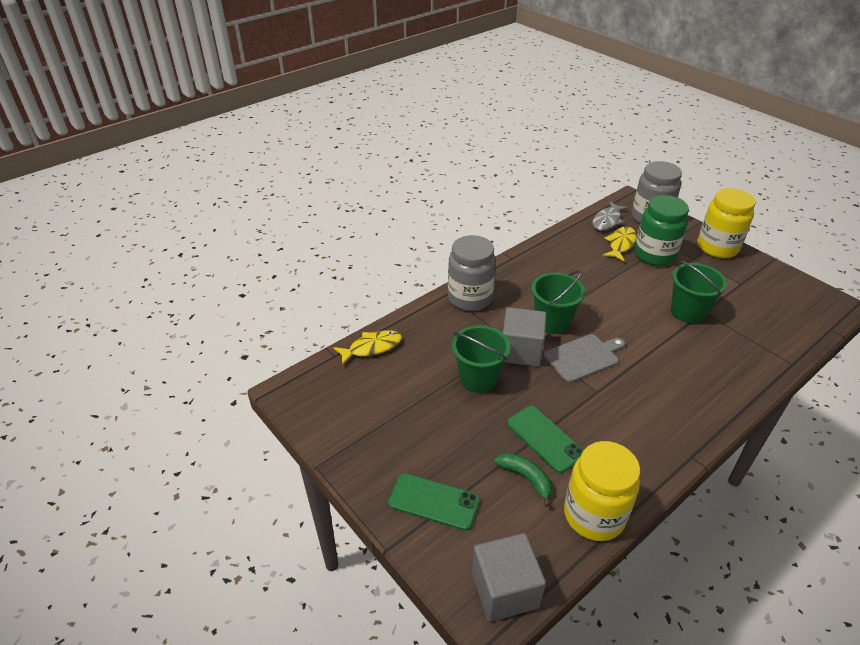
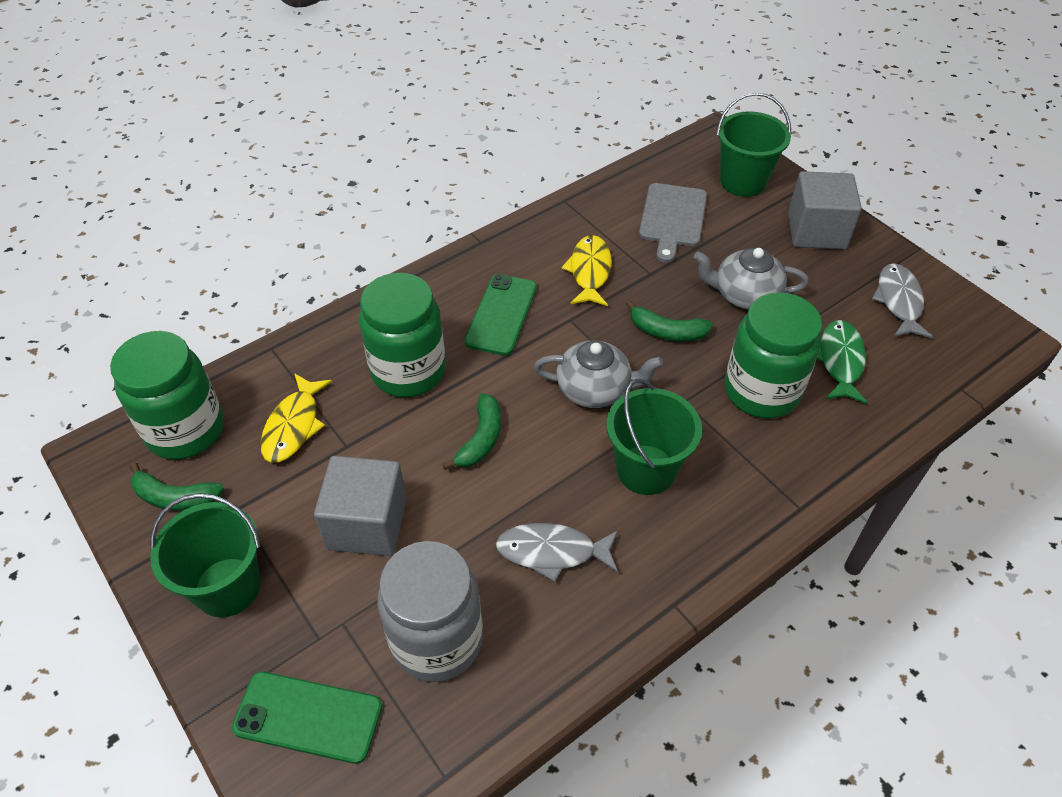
green banana: 1 -> 3
green fish: 0 -> 1
green jar: 1 -> 3
grey fish: 1 -> 2
grey jar: 2 -> 1
grey teapot: 0 -> 2
yellow jar: 2 -> 0

